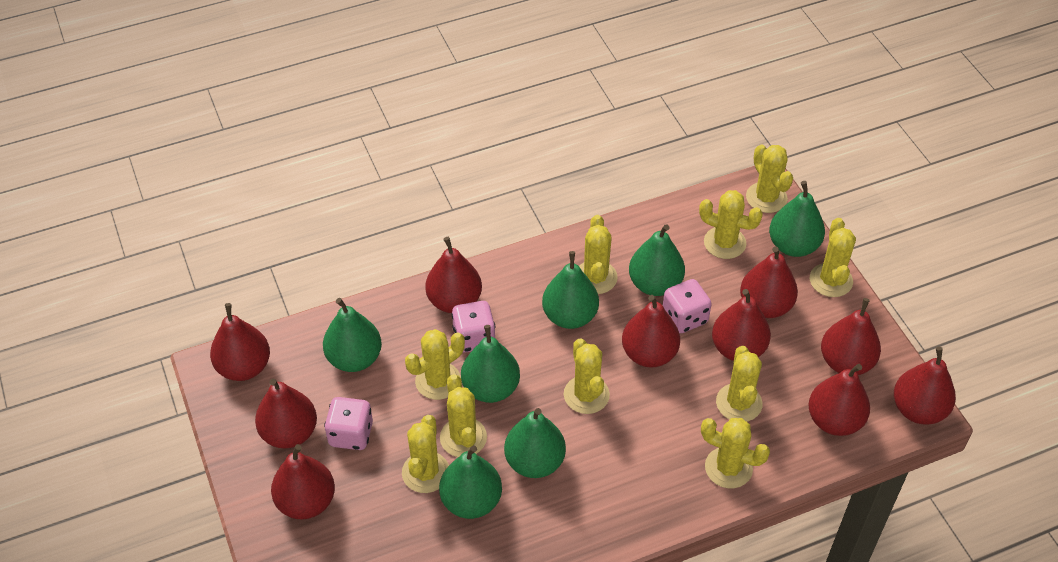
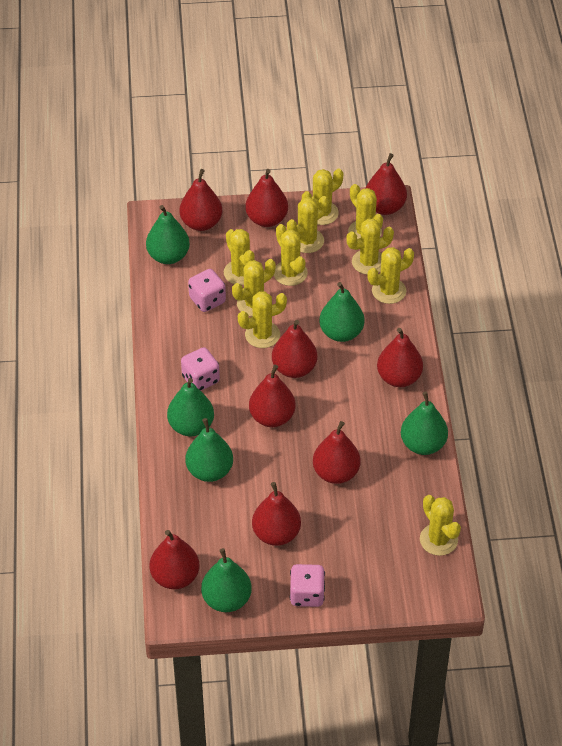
green pear: 7 -> 6
red pear: 10 -> 9

